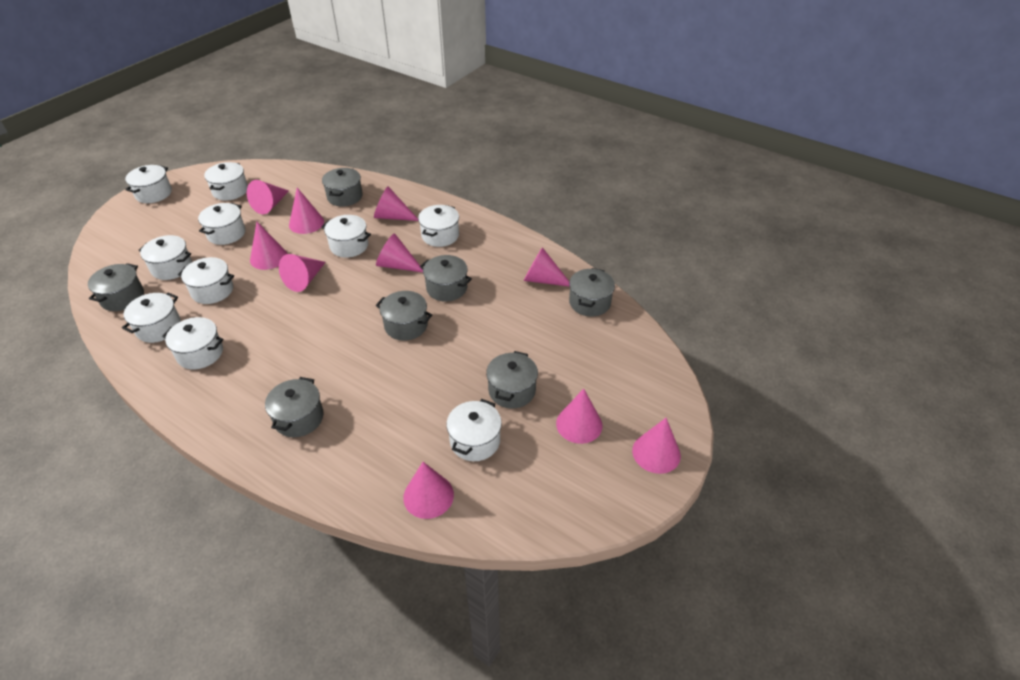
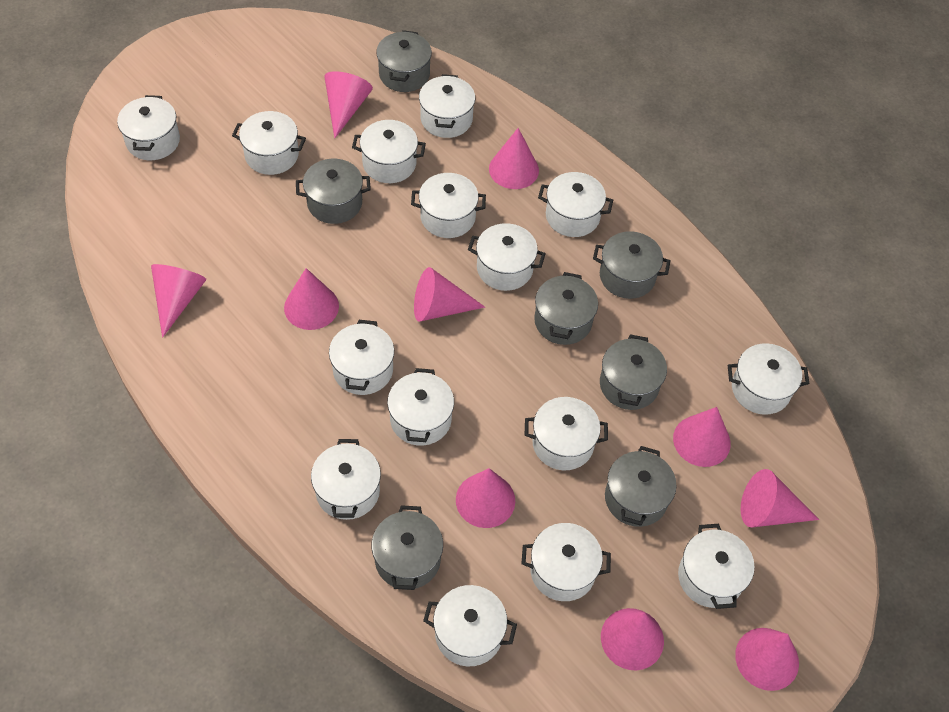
white pot: 10 -> 15

